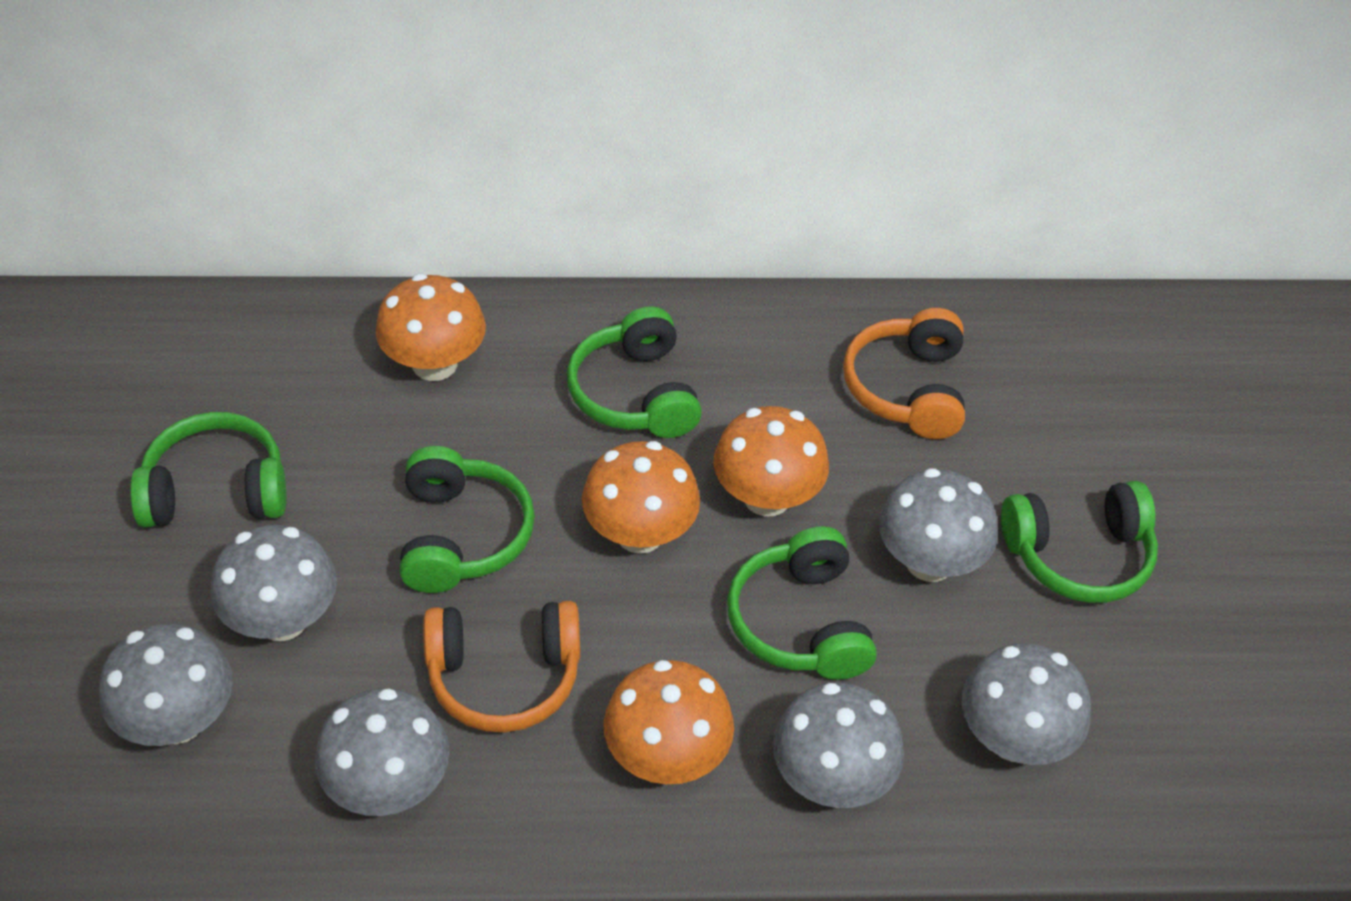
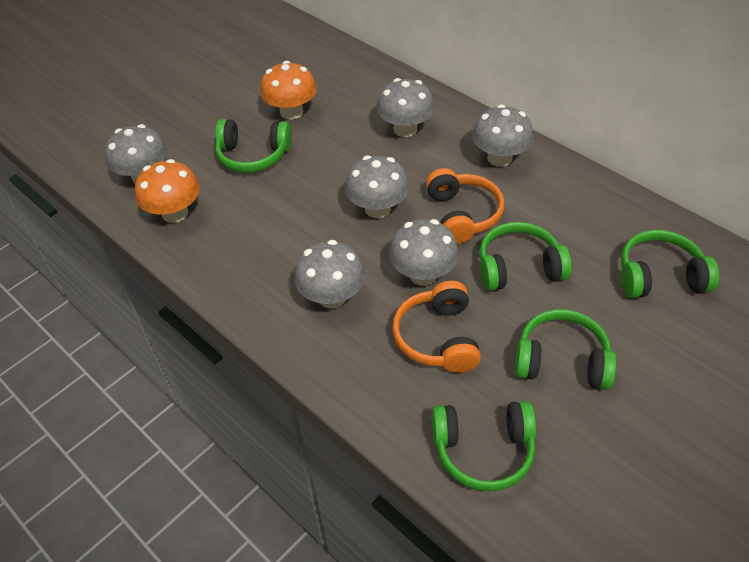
orange mushroom: 4 -> 2

